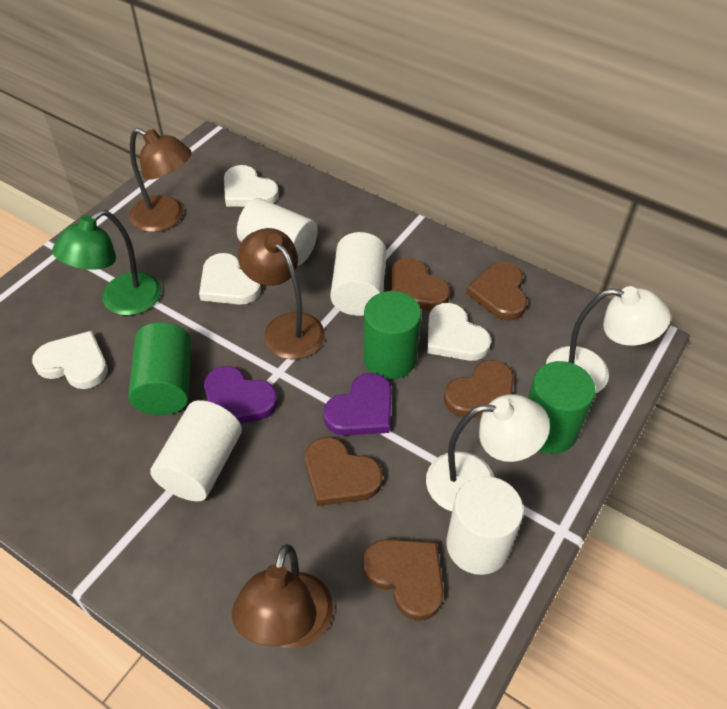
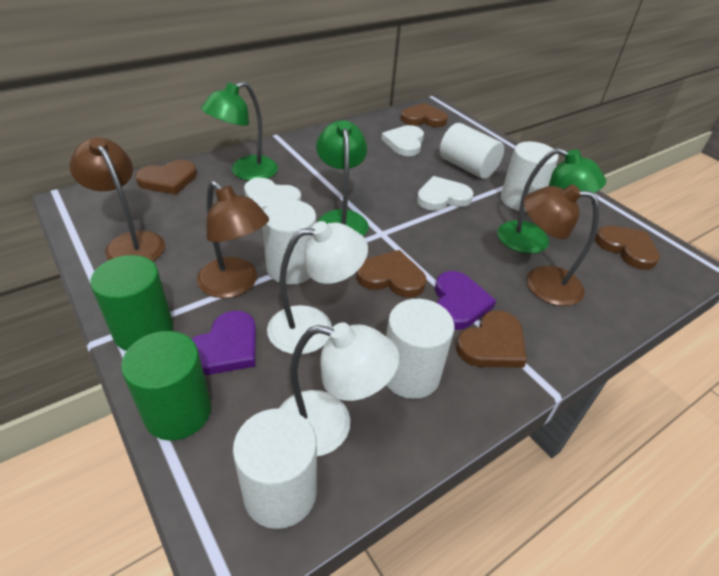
green cylinder: 3 -> 2
green lamp: 1 -> 3
white cylinder: 4 -> 5
white heart: 4 -> 3

